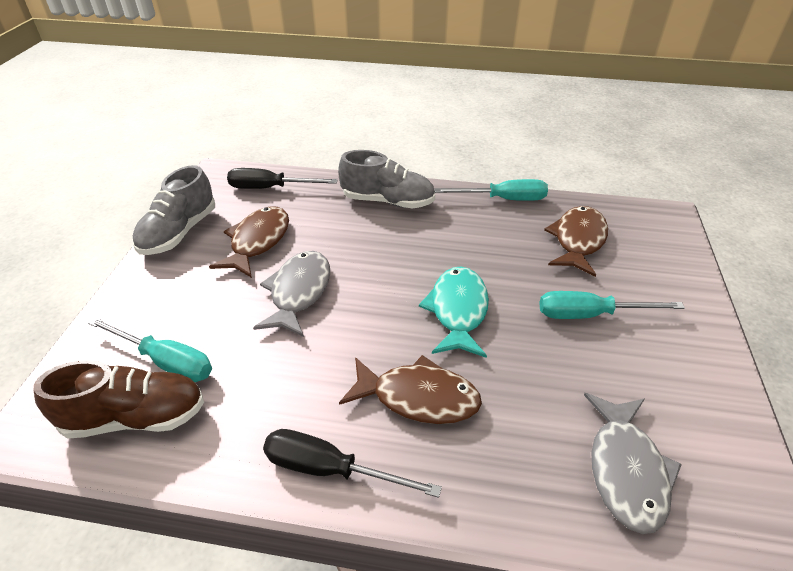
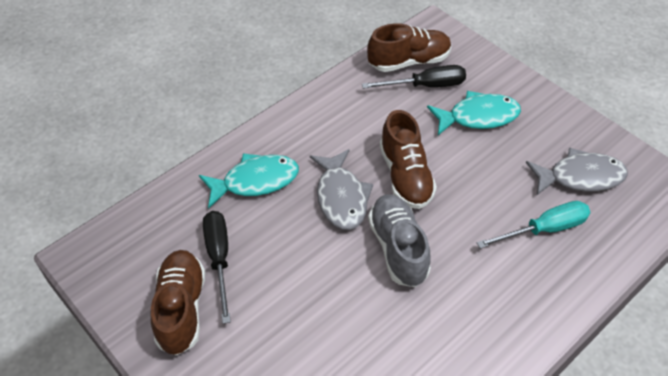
brown fish: 3 -> 0
brown shoe: 1 -> 3
grey shoe: 2 -> 1
turquoise fish: 1 -> 2
turquoise screwdriver: 3 -> 1

